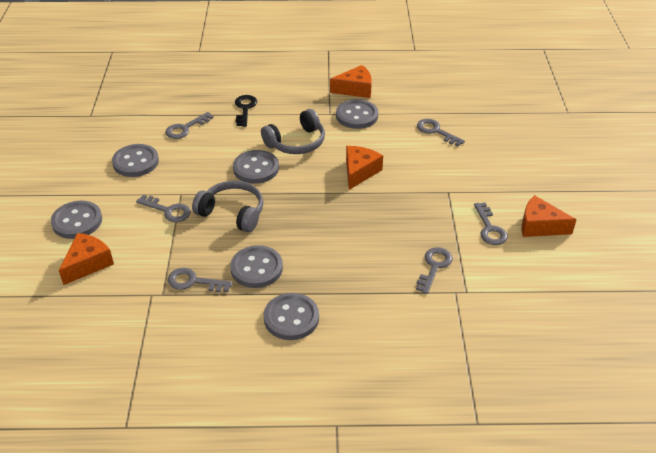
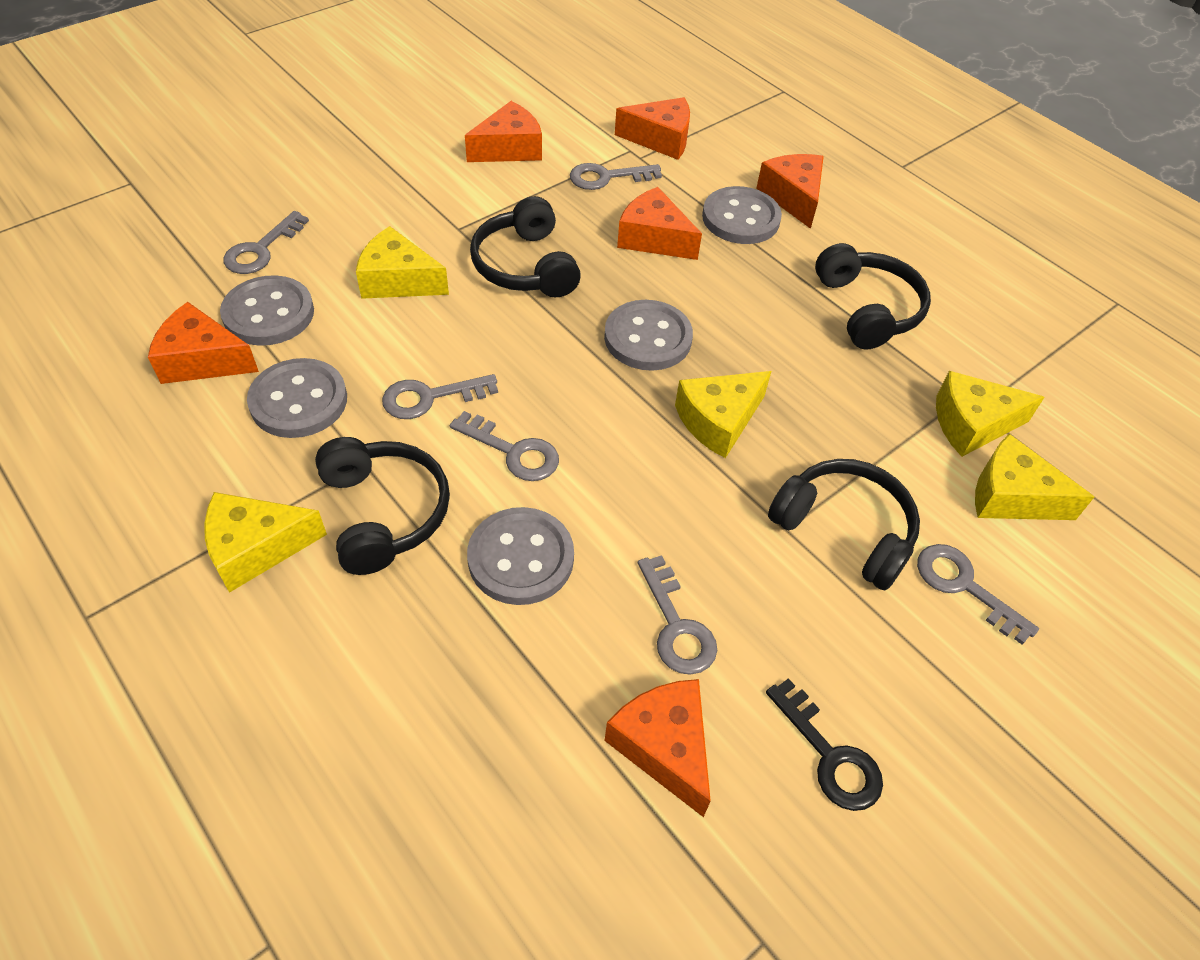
black headphones: 0 -> 4
grey button: 6 -> 5
grey headphones: 2 -> 0
orange cheese: 4 -> 6
yellow cheese: 0 -> 5

